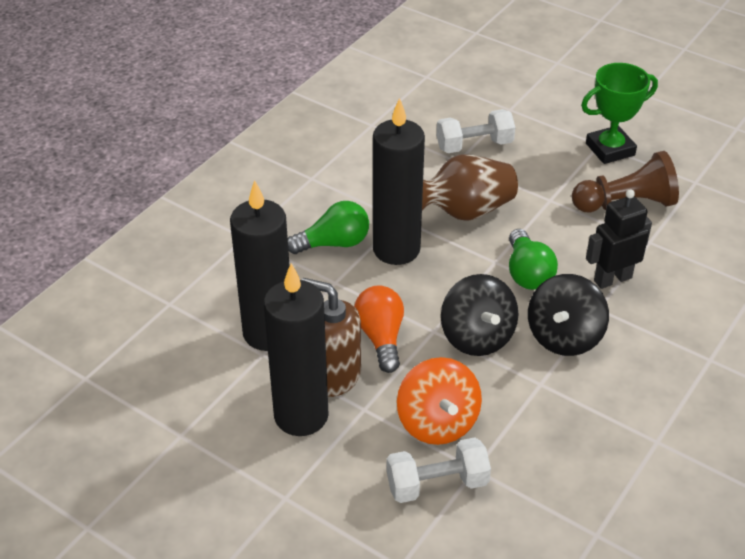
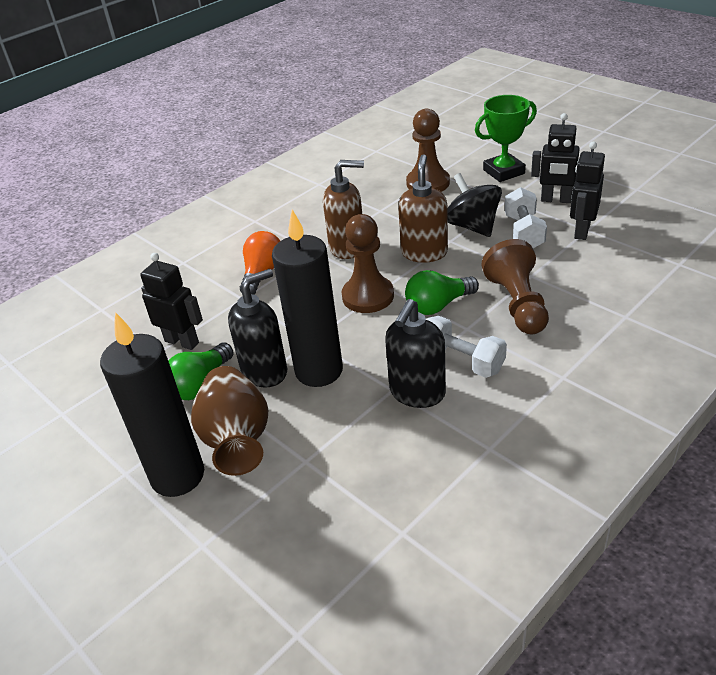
black candle: 3 -> 2
black robot: 1 -> 3
black soap dispenser: 0 -> 2
black spinning top: 2 -> 1
brown pawn: 1 -> 3
brown soap dispenser: 1 -> 2
orange spinning top: 1 -> 0

